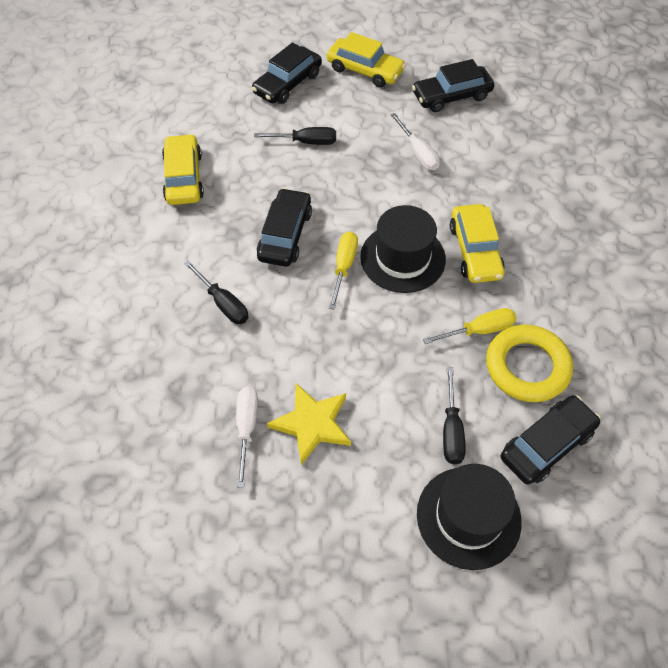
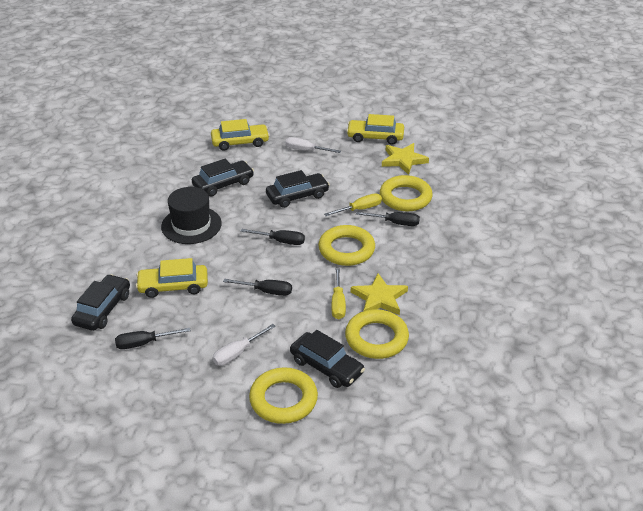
black hat: 2 -> 1
black screwdriver: 3 -> 4
yellow ring: 1 -> 4
yellow star: 1 -> 2

